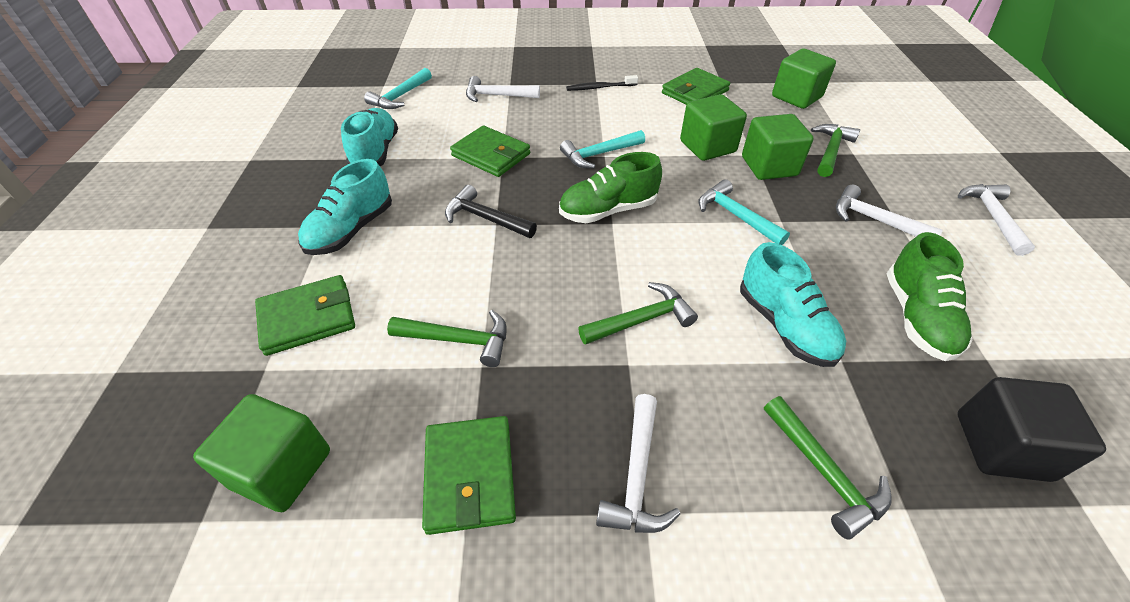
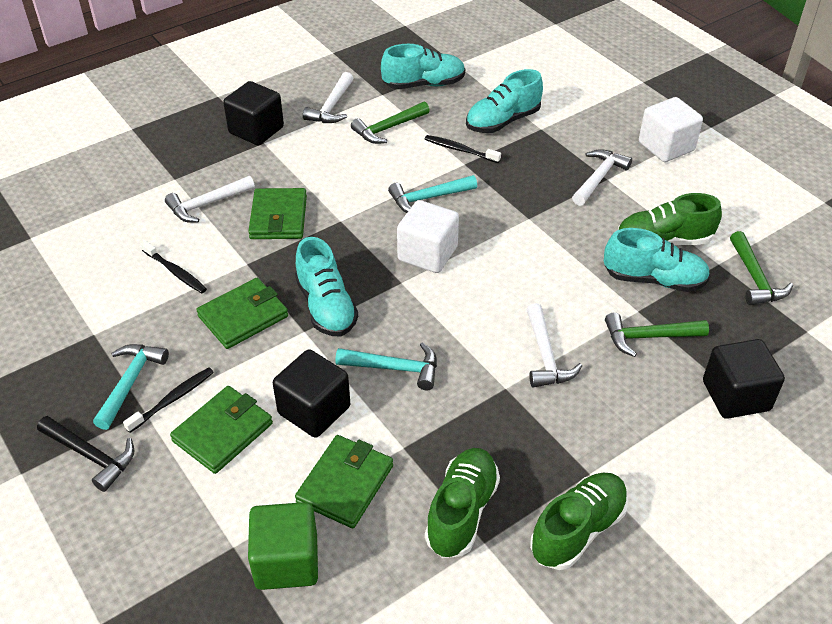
black cube: 1 -> 3
black toothbrush: 1 -> 3
green cube: 4 -> 1
green hammer: 4 -> 3
green shoe: 2 -> 3
turquoise shoe: 3 -> 4
white cube: 0 -> 2

